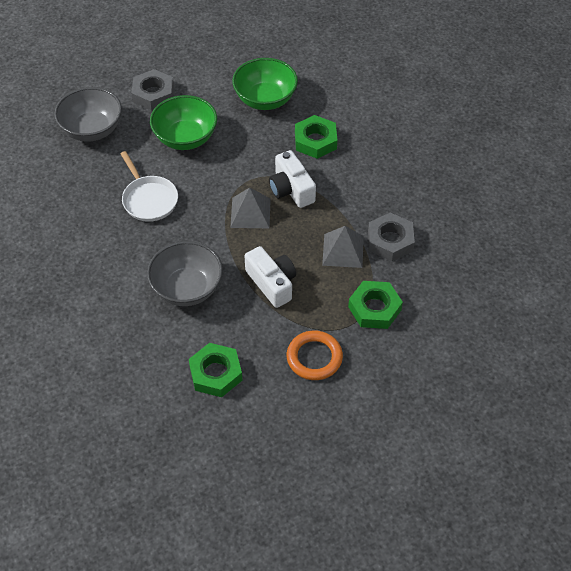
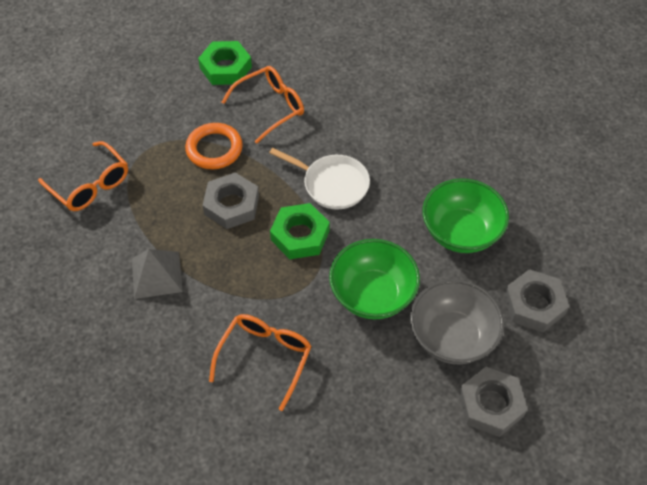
green nut: 3 -> 2
grey bowl: 2 -> 1
grey nut: 2 -> 3
grey pyramid: 2 -> 1
orange glasses: 0 -> 3
white camera: 2 -> 0

